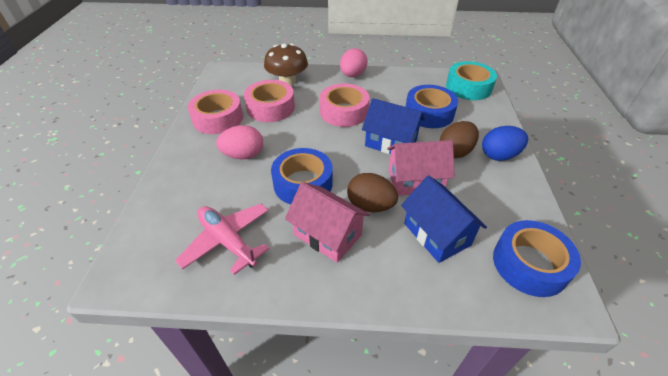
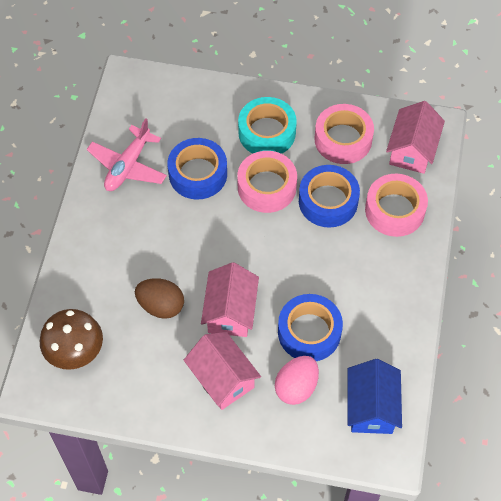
blue egg: 1 -> 0
blue house: 2 -> 1
brown egg: 2 -> 1
pink egg: 2 -> 1
pink house: 2 -> 3

